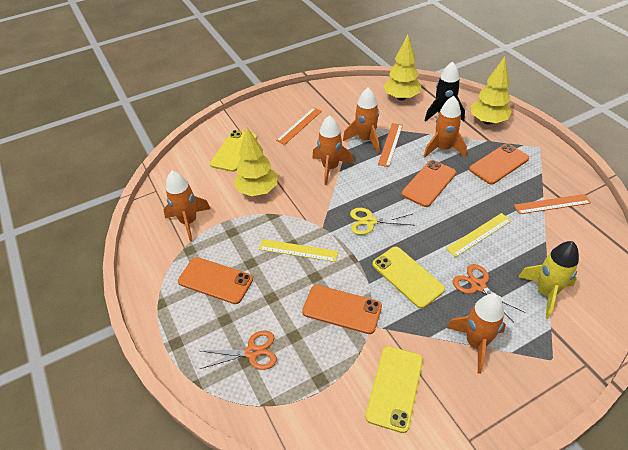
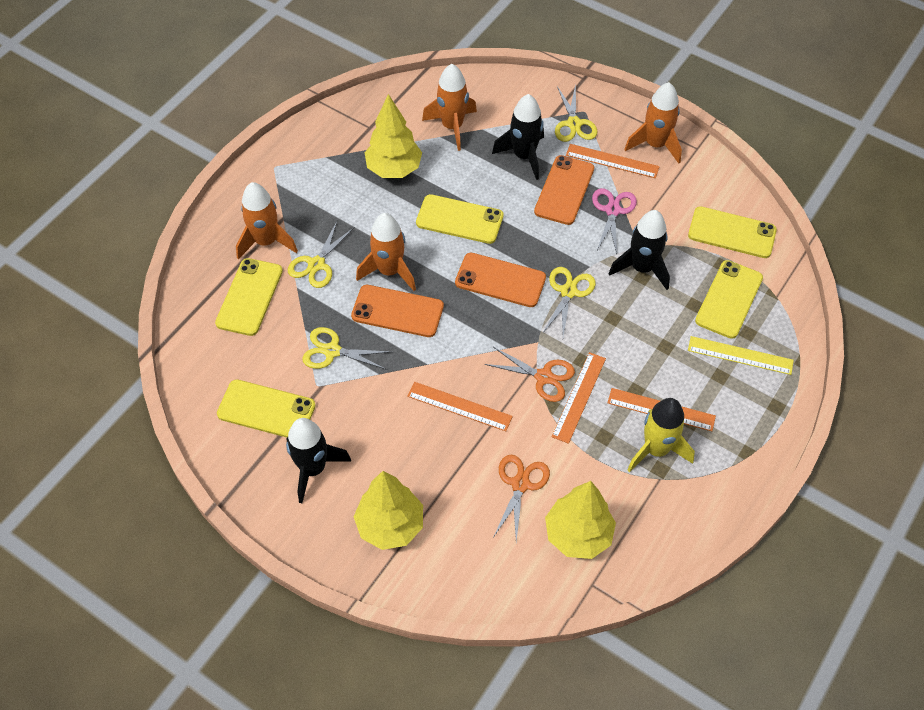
black rocket: 1 -> 3
orange phone: 4 -> 3
orange rocket: 5 -> 4
orange ruler: 3 -> 4
pink scissors: 0 -> 1
yellow phone: 3 -> 5
yellow ruler: 2 -> 1
yellow scissors: 1 -> 4

